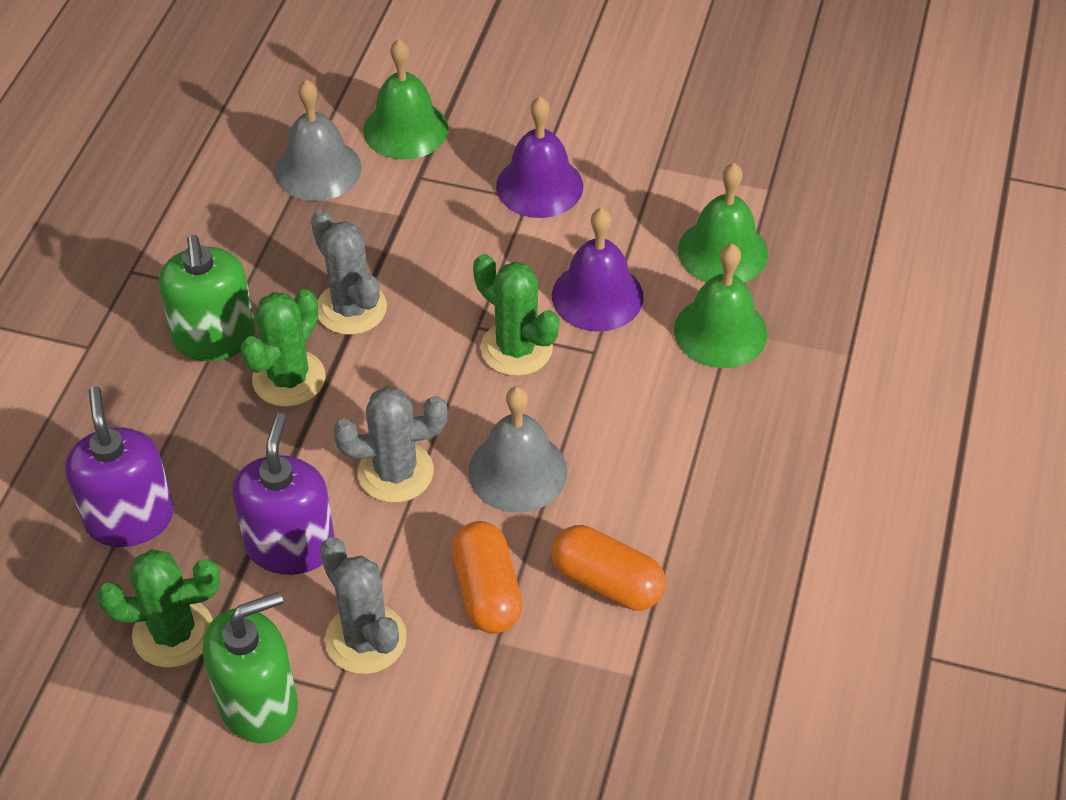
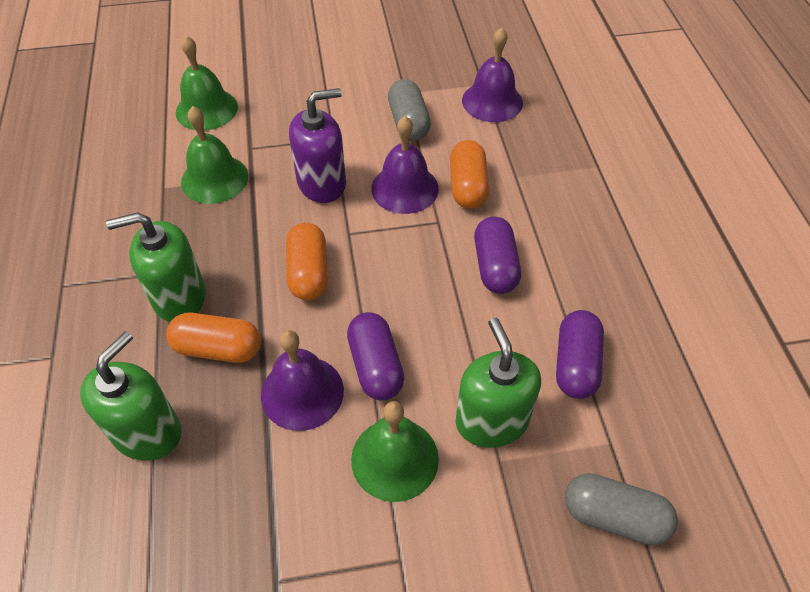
green cactus: 3 -> 0
green soap dispenser: 2 -> 3
grey bell: 2 -> 0
grey cactus: 3 -> 0
grey capsule: 0 -> 2
orange capsule: 2 -> 3
purple bell: 2 -> 3
purple capsule: 0 -> 3
purple soap dispenser: 2 -> 1

